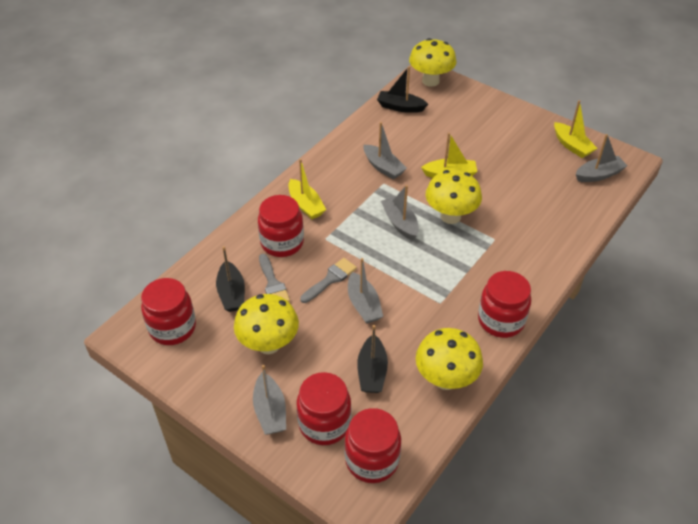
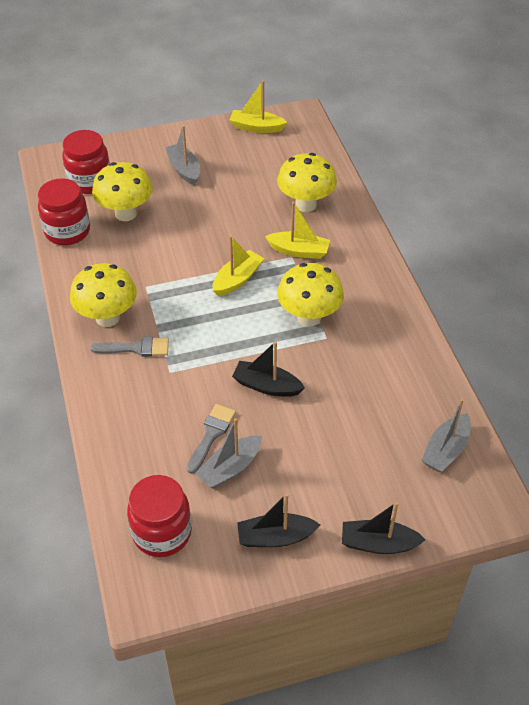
grey boat: 5 -> 3
red jar: 5 -> 3

